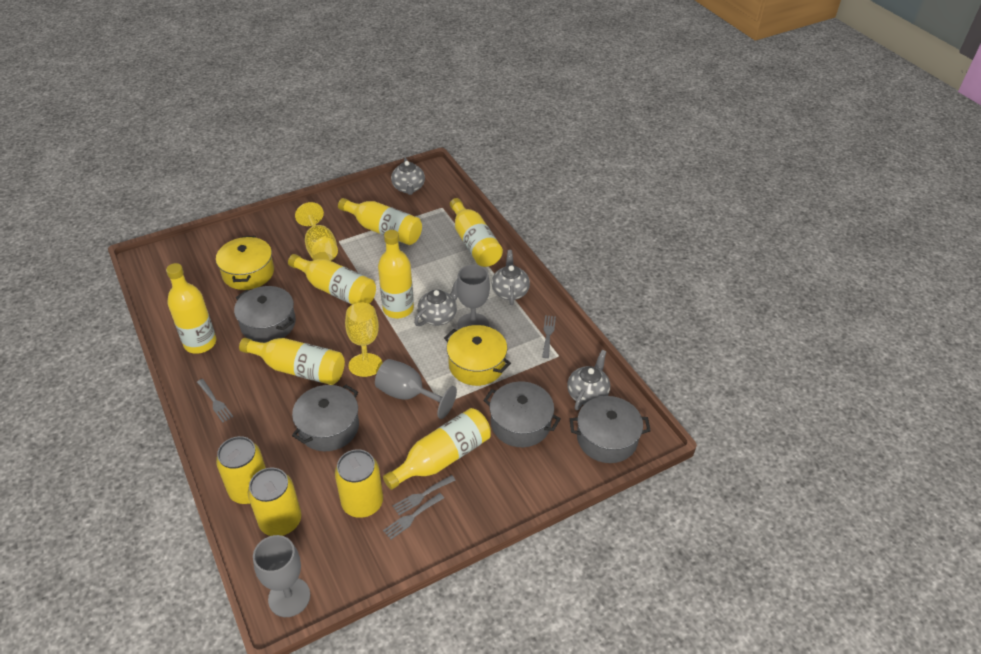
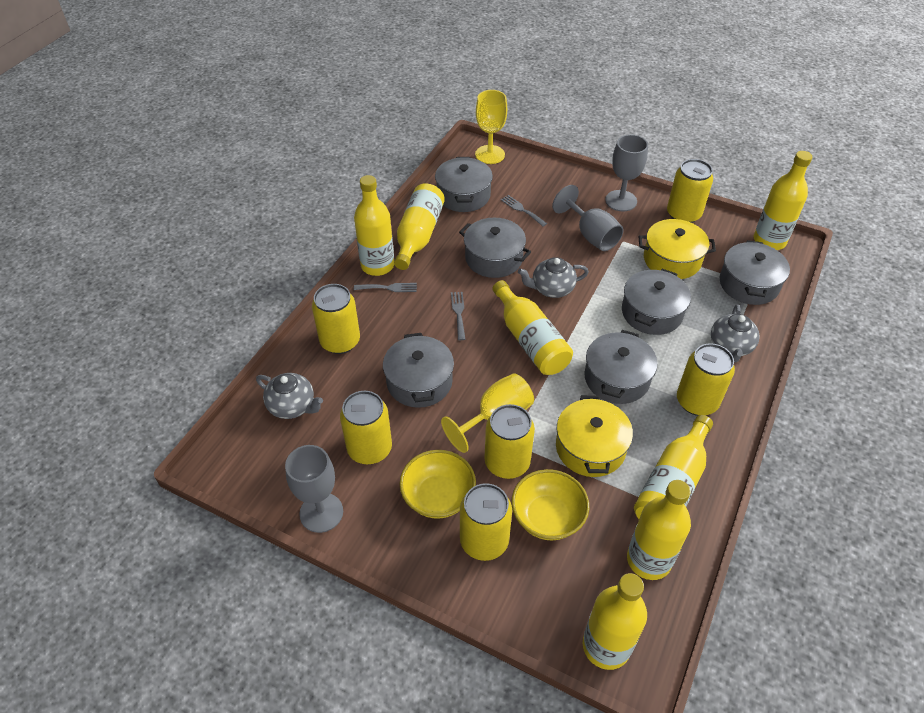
grey fork: 4 -> 3
grey pot: 4 -> 6
grey teapot: 4 -> 3
yellow bowl: 0 -> 2
yellow can: 3 -> 6

